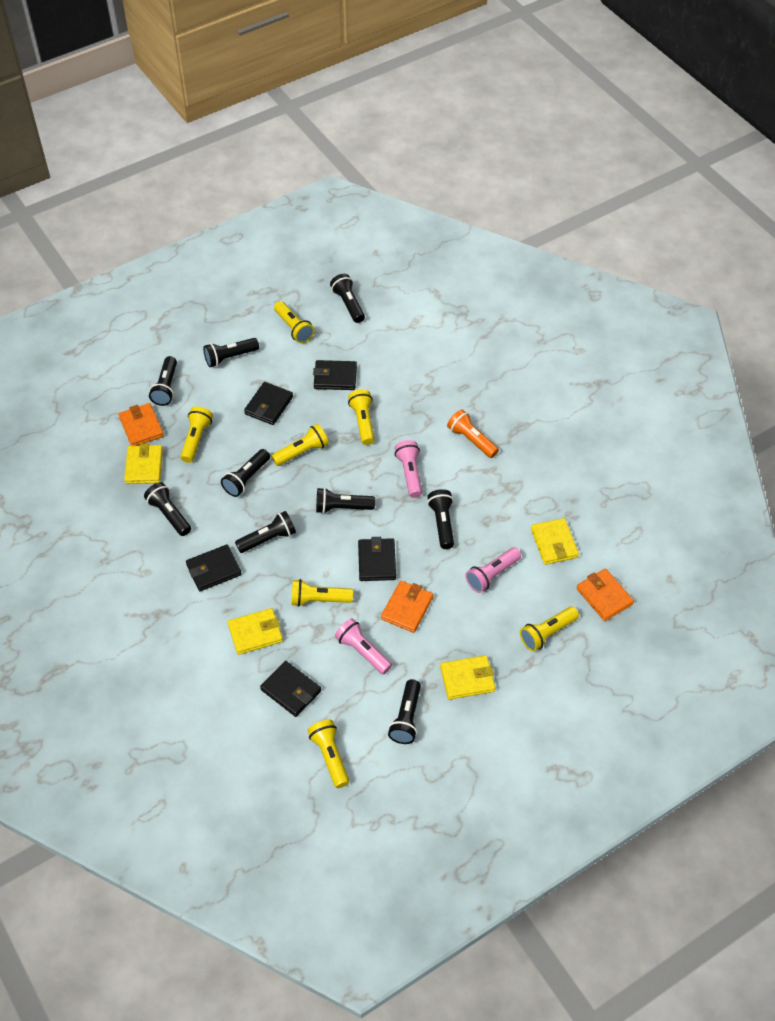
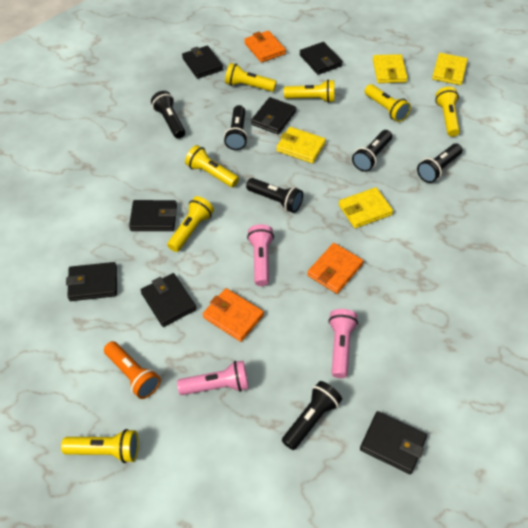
black flashlight: 9 -> 6
black wallet: 5 -> 7

